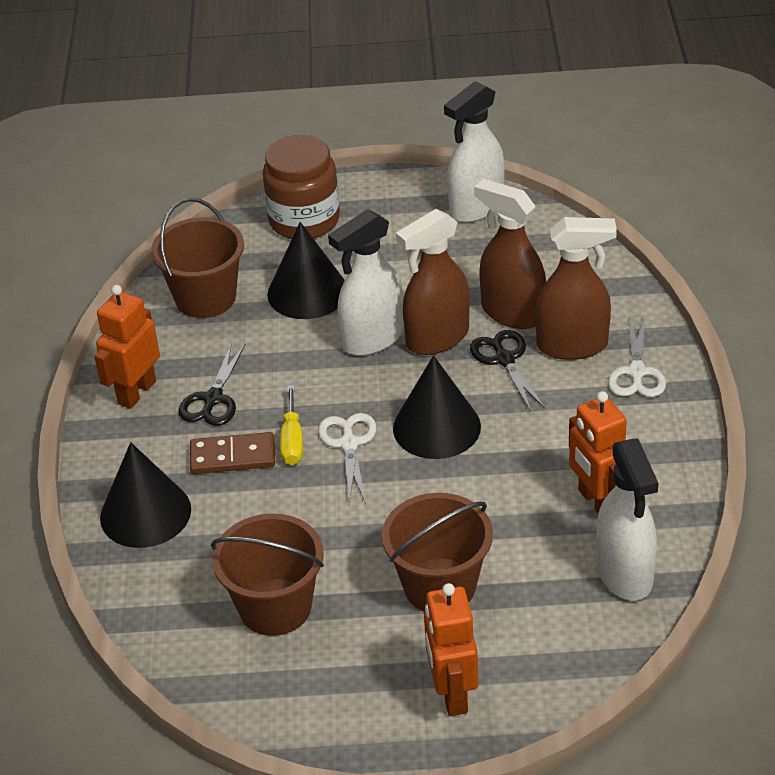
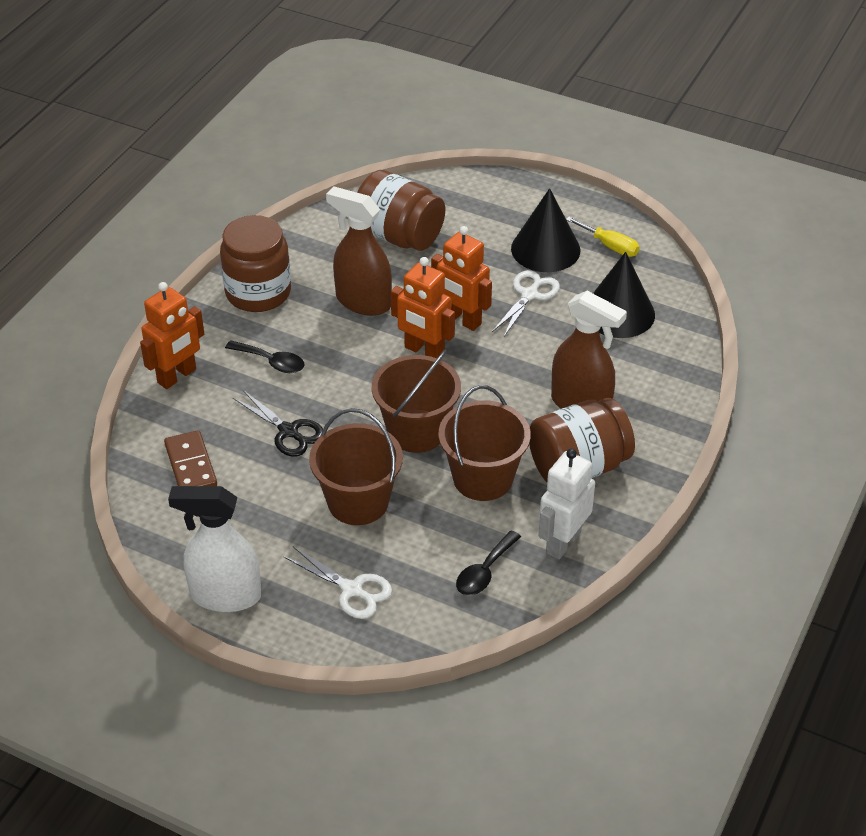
black cone: 3 -> 2
black scissors: 2 -> 1
black spoon: 0 -> 2
brown jar: 1 -> 3
brown spray bottle: 3 -> 2
white robot: 0 -> 1
white spray bottle: 3 -> 1

